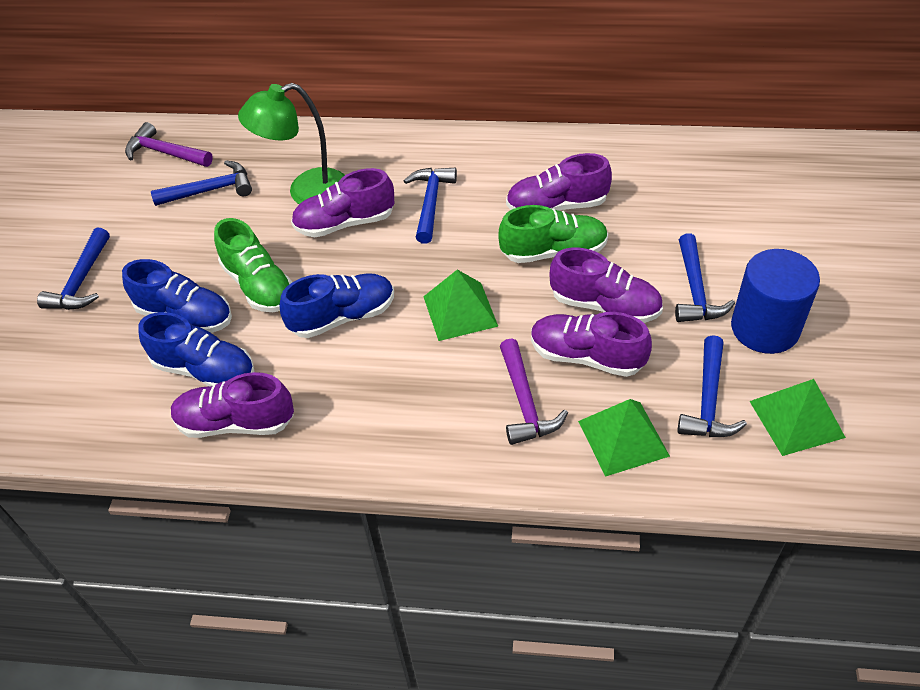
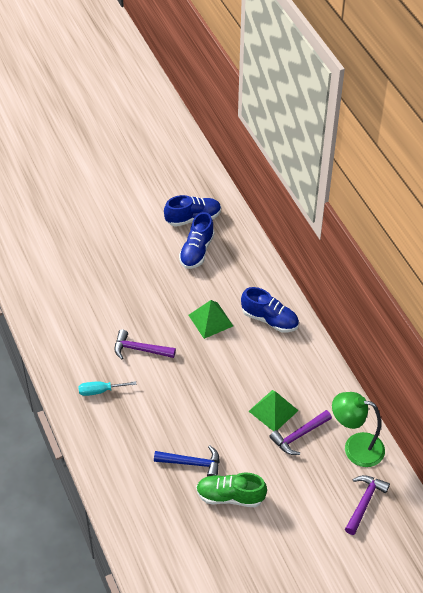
blue cylinder: 1 -> 0
blue hammer: 5 -> 1
green pyramid: 3 -> 2
green shoe: 2 -> 1
purple hammer: 2 -> 3
purple shoe: 5 -> 0
turquoise screwdriver: 0 -> 1

